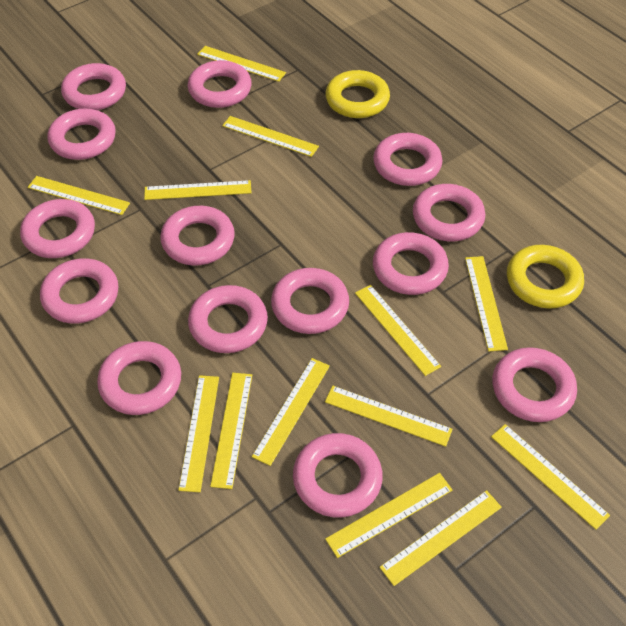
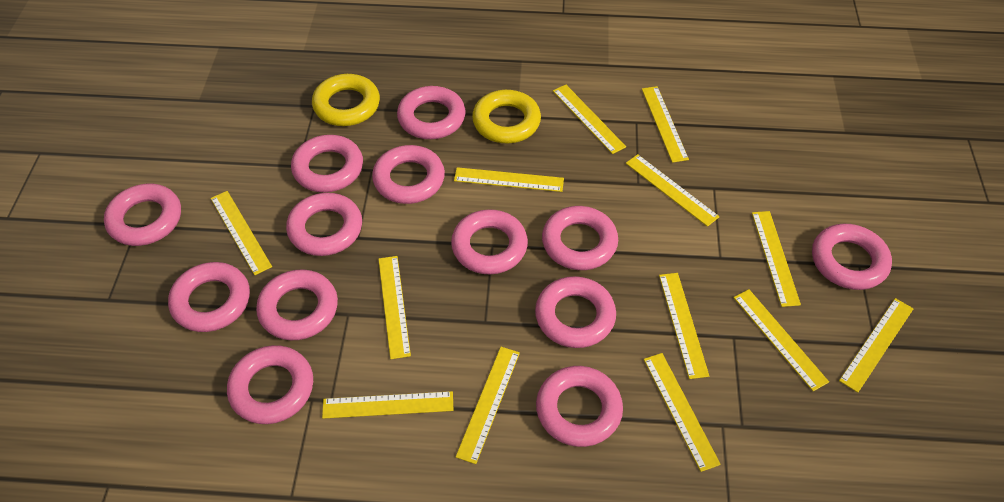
pink ring: 14 -> 13

